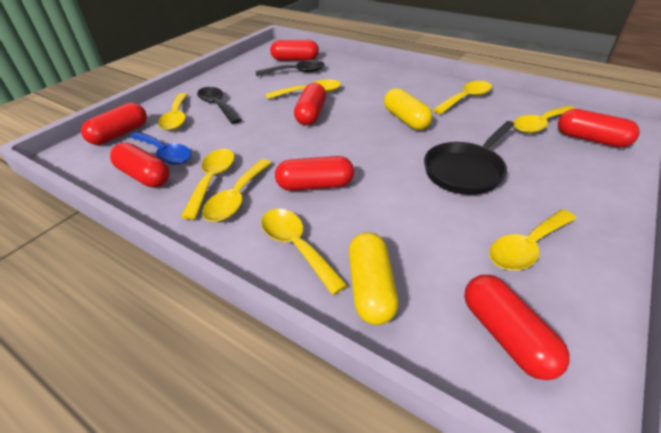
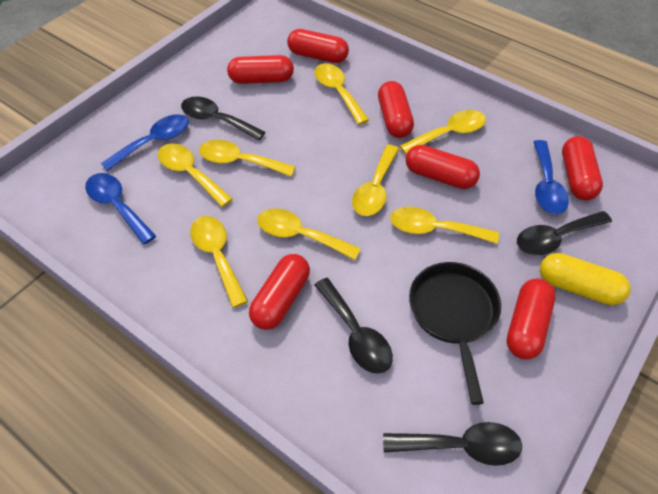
black spoon: 2 -> 4
blue spoon: 1 -> 3
yellow capsule: 2 -> 1

